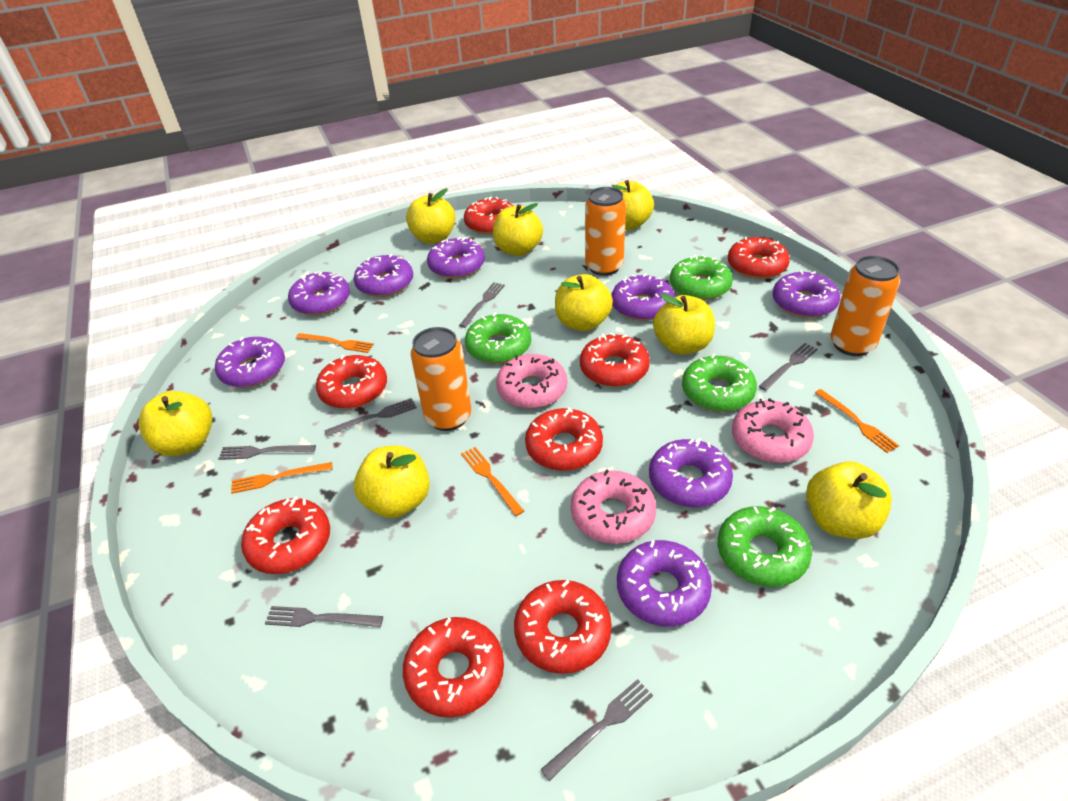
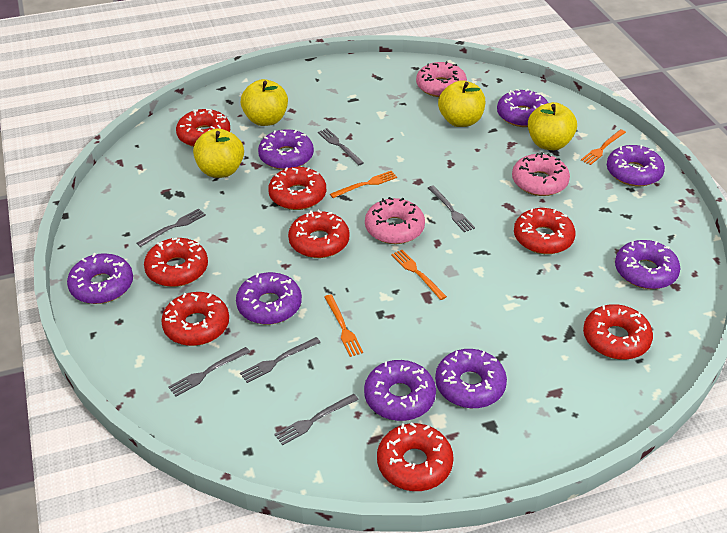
green donut: 4 -> 0
orange can: 3 -> 0
yellow apple: 8 -> 4

